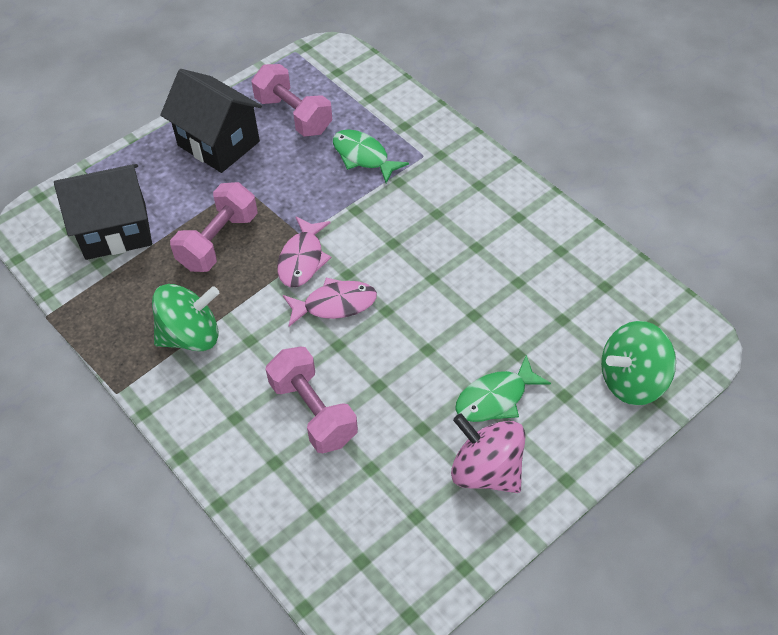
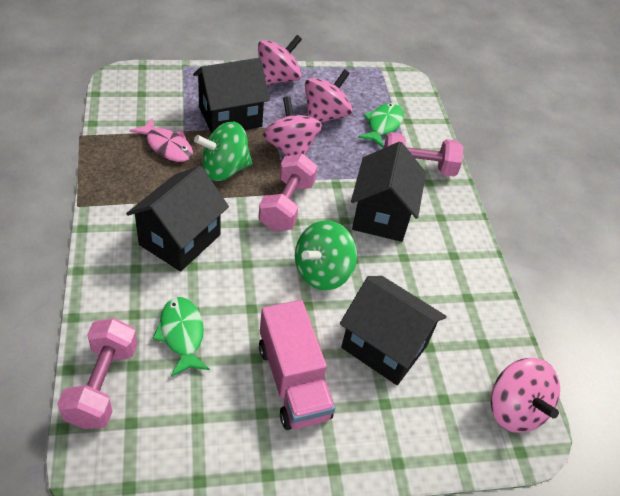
black house: 2 -> 4
pink fish: 2 -> 1
pink spinning top: 1 -> 4
pink truck: 0 -> 1

